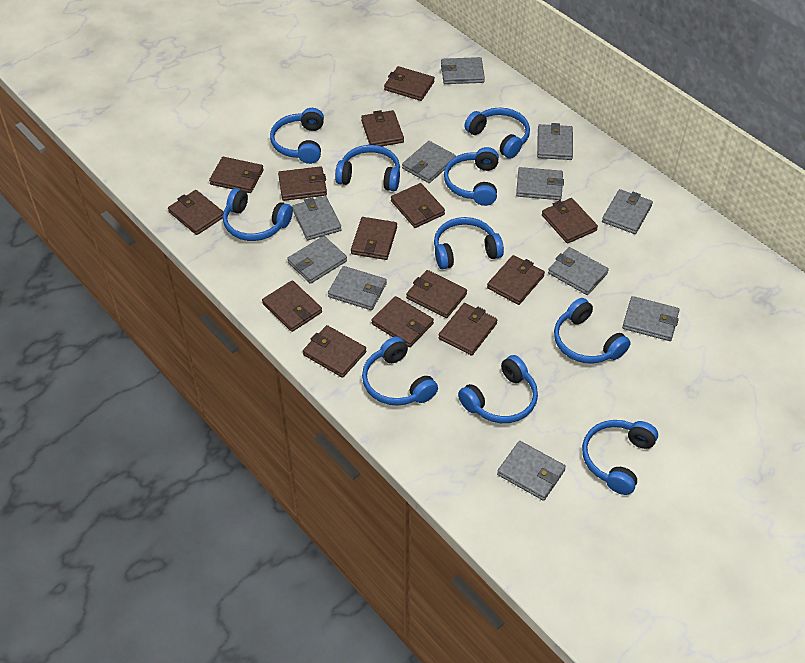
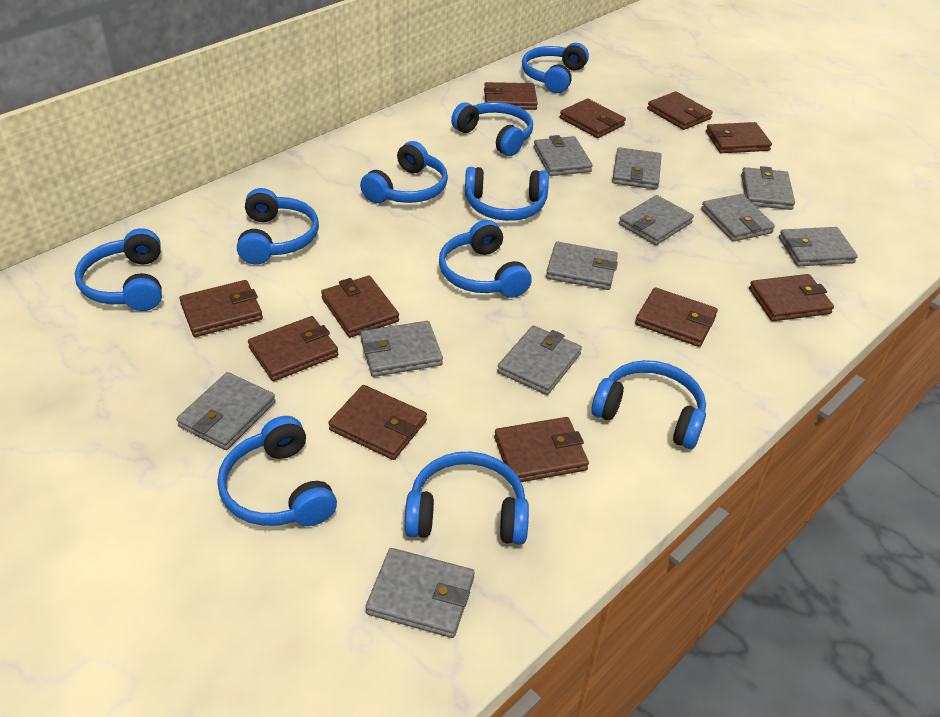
brown wallet: 14 -> 11

